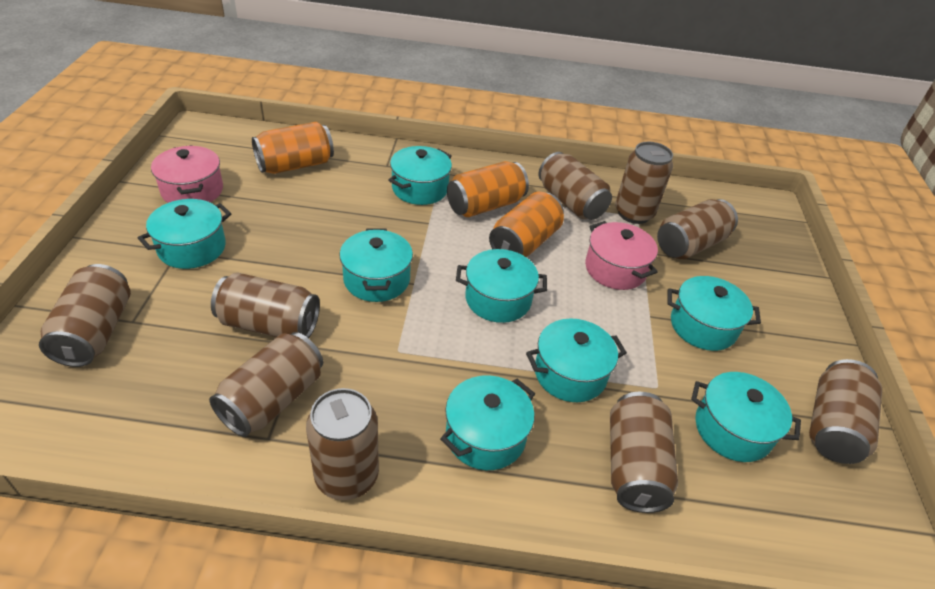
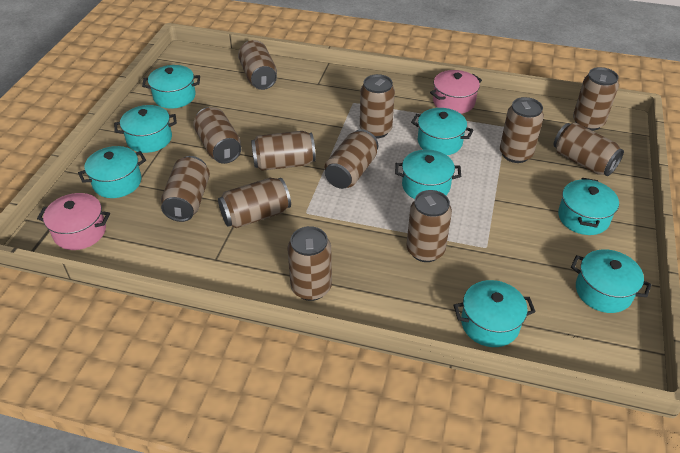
brown can: 9 -> 12
orange can: 3 -> 0

